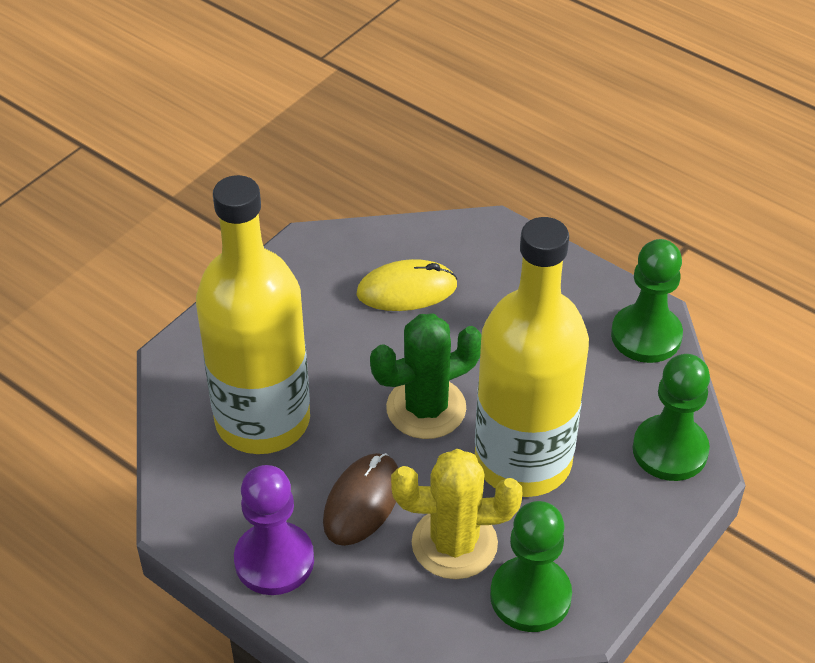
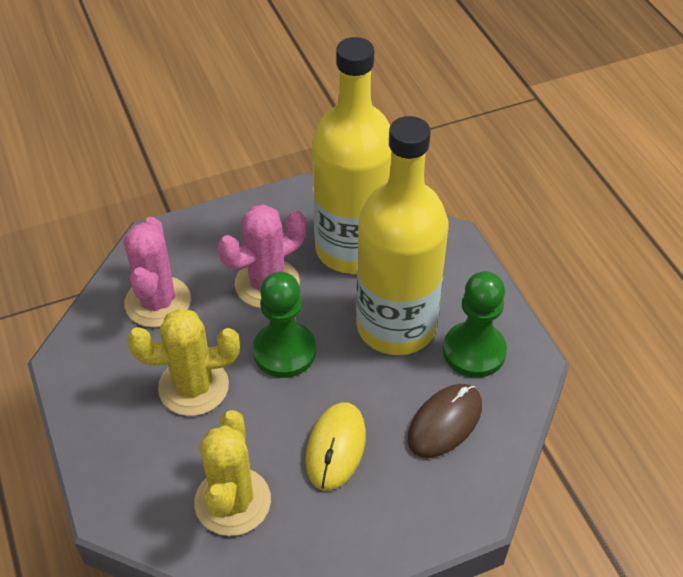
green cactus: 1 -> 0
green pawn: 3 -> 2
pink cactus: 0 -> 2
purple pawn: 1 -> 0
yellow cactus: 1 -> 2

